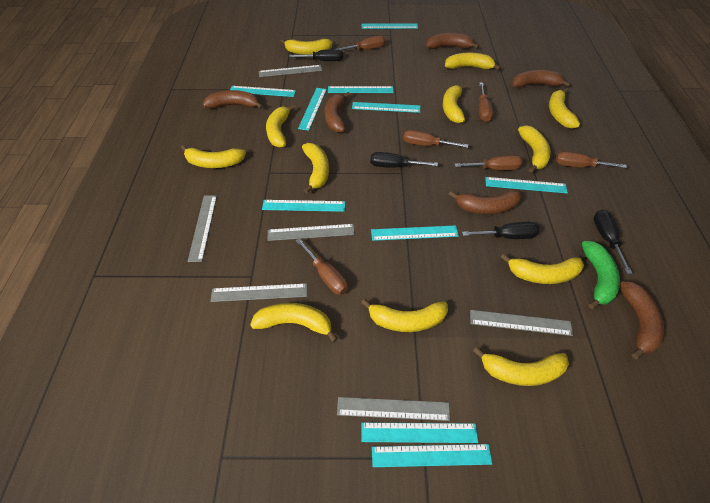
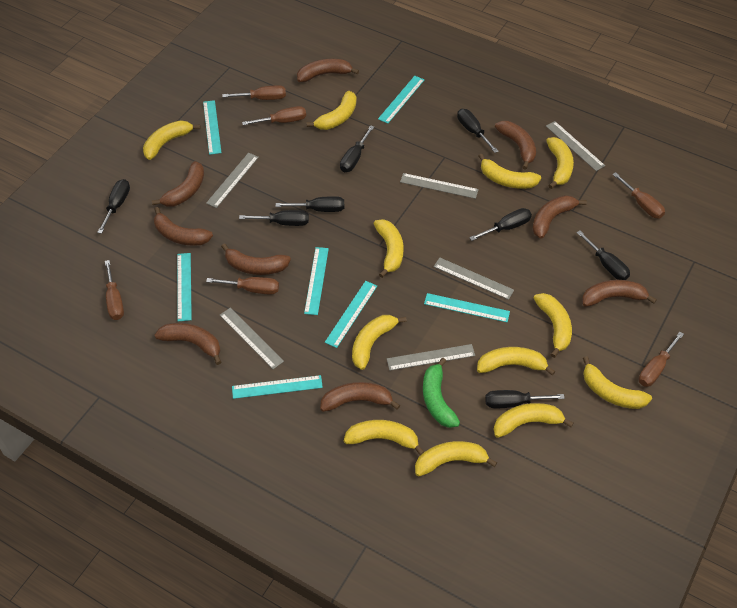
black screwdriver: 4 -> 8
brown banana: 6 -> 9
turquoise ruler: 10 -> 7

